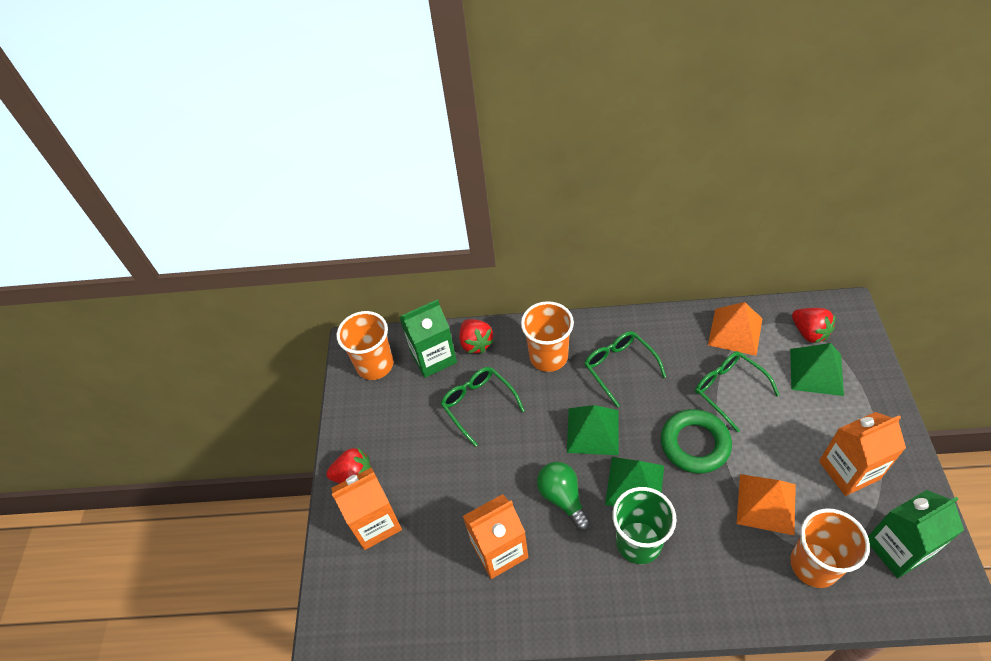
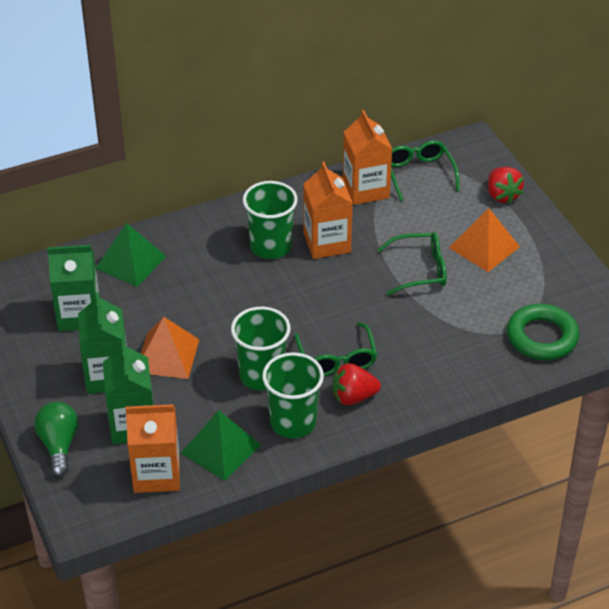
green carton: 2 -> 3
green cup: 1 -> 3
green pyramid: 3 -> 2
orange cup: 3 -> 0
red strawberry: 3 -> 2

